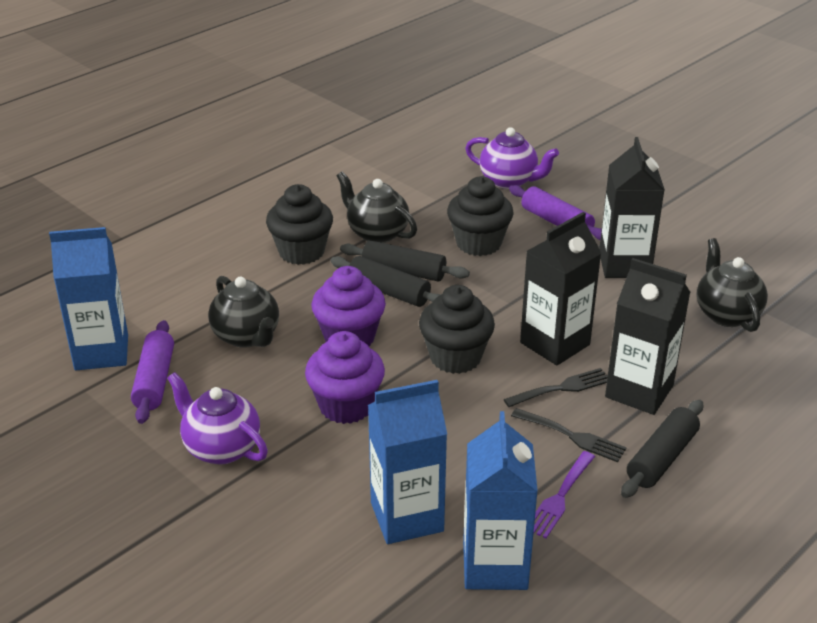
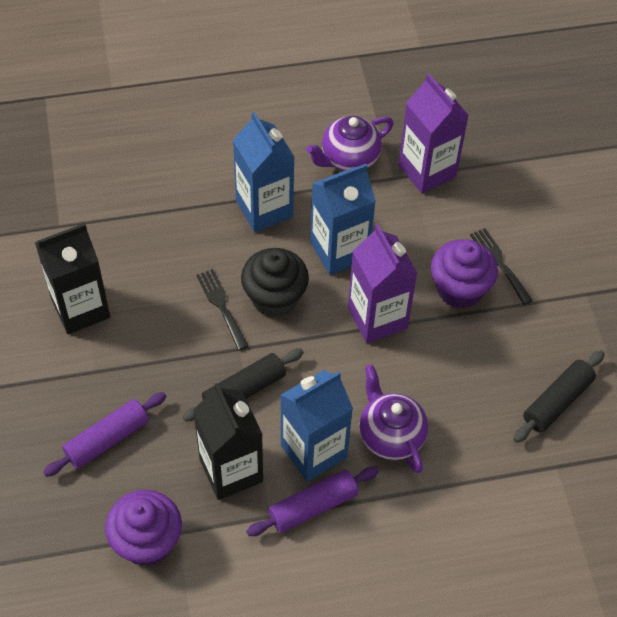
black carton: 3 -> 2
black cupcake: 3 -> 1
black rolling pin: 3 -> 2
black teapot: 3 -> 0
purple carton: 0 -> 2
purple fork: 1 -> 0

